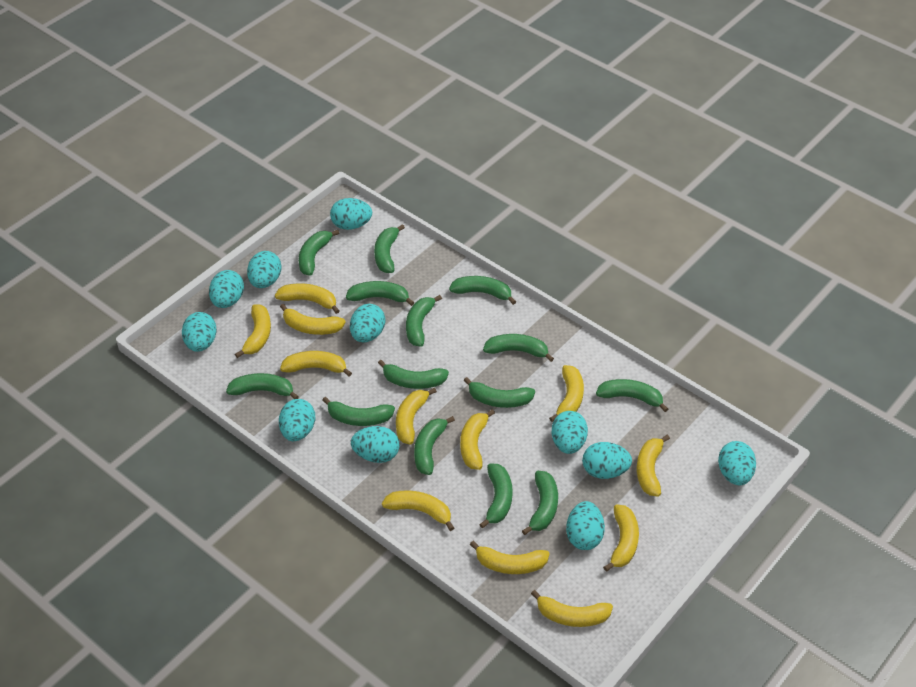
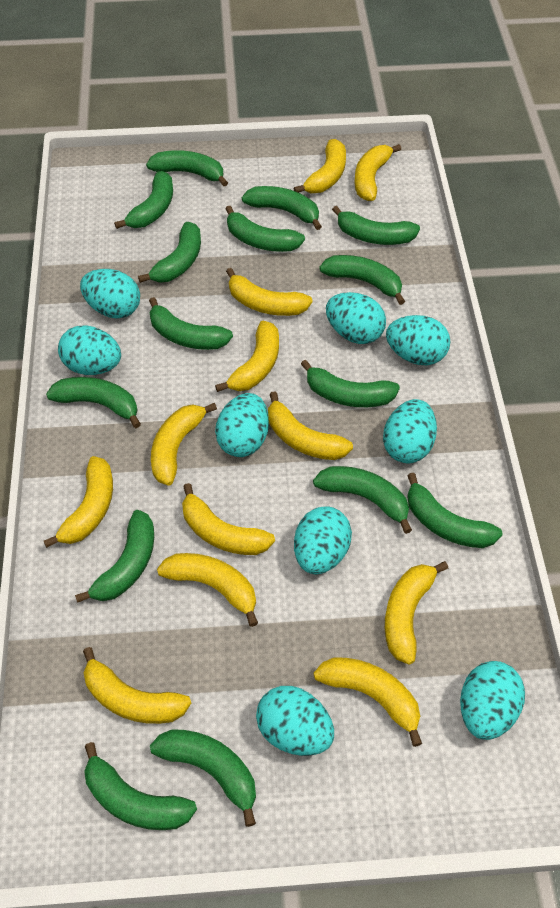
green banana: 14 -> 15
turquoise egg: 11 -> 9

